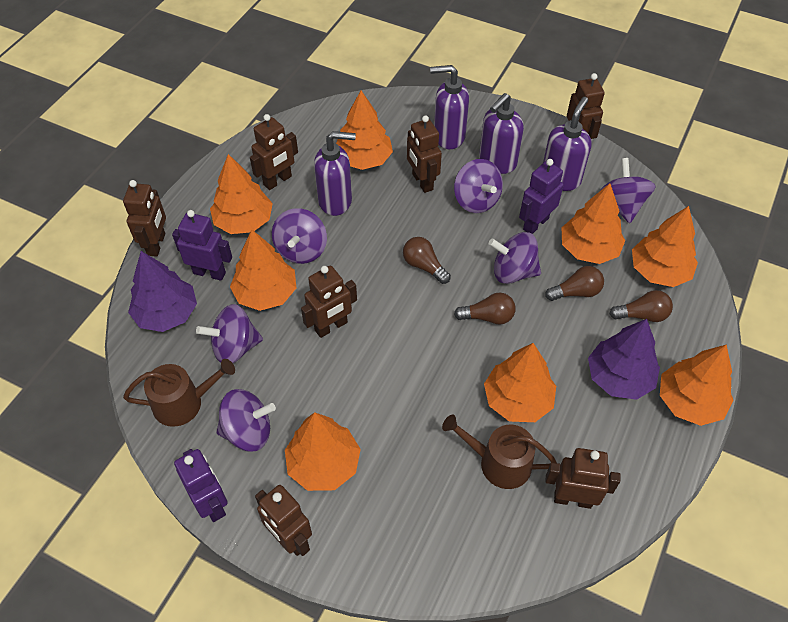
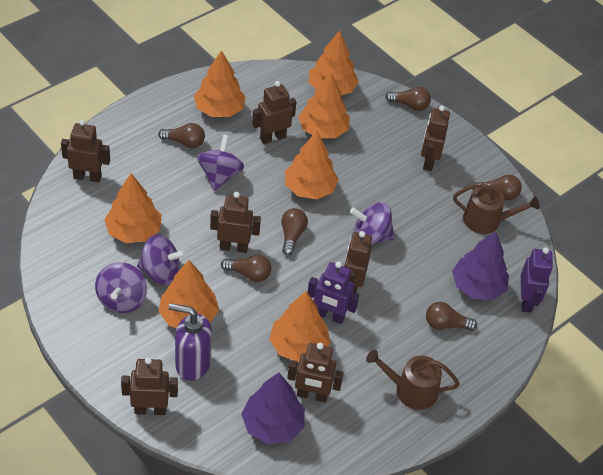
brown light bulb: 4 -> 6
orange tree: 8 -> 7
purple robot: 3 -> 2
purple soap dispenser: 4 -> 1
purple spinning top: 6 -> 4

